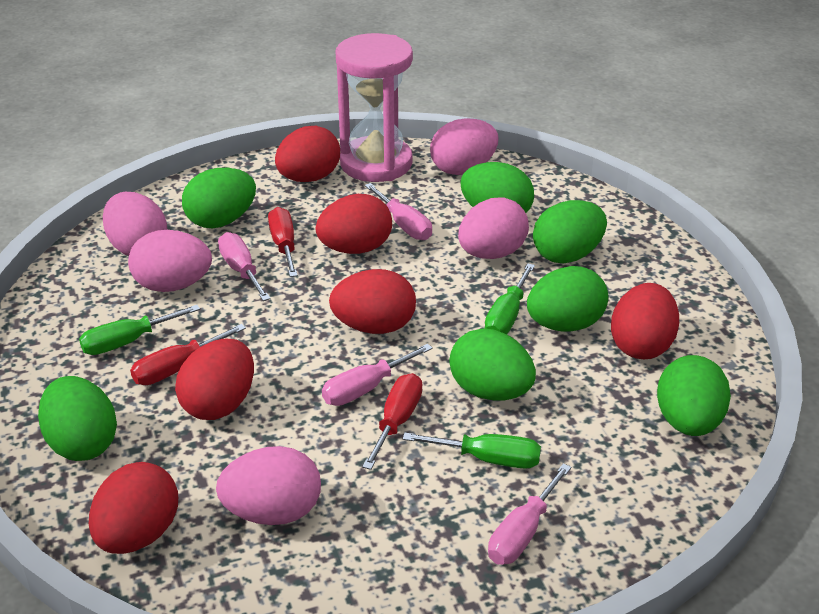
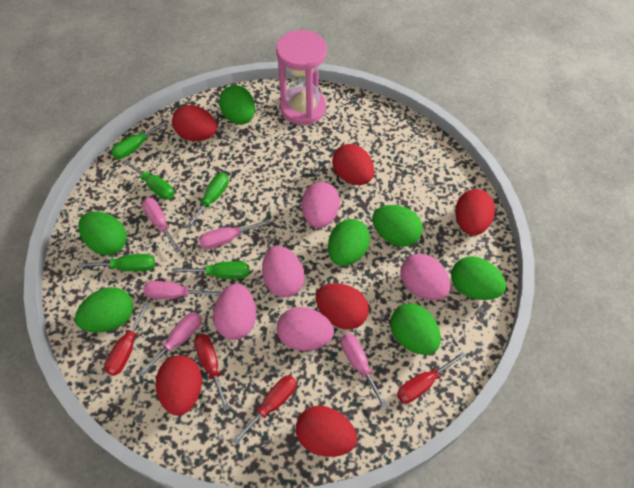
green screwdriver: 3 -> 5
pink screwdriver: 4 -> 5
red screwdriver: 3 -> 4

